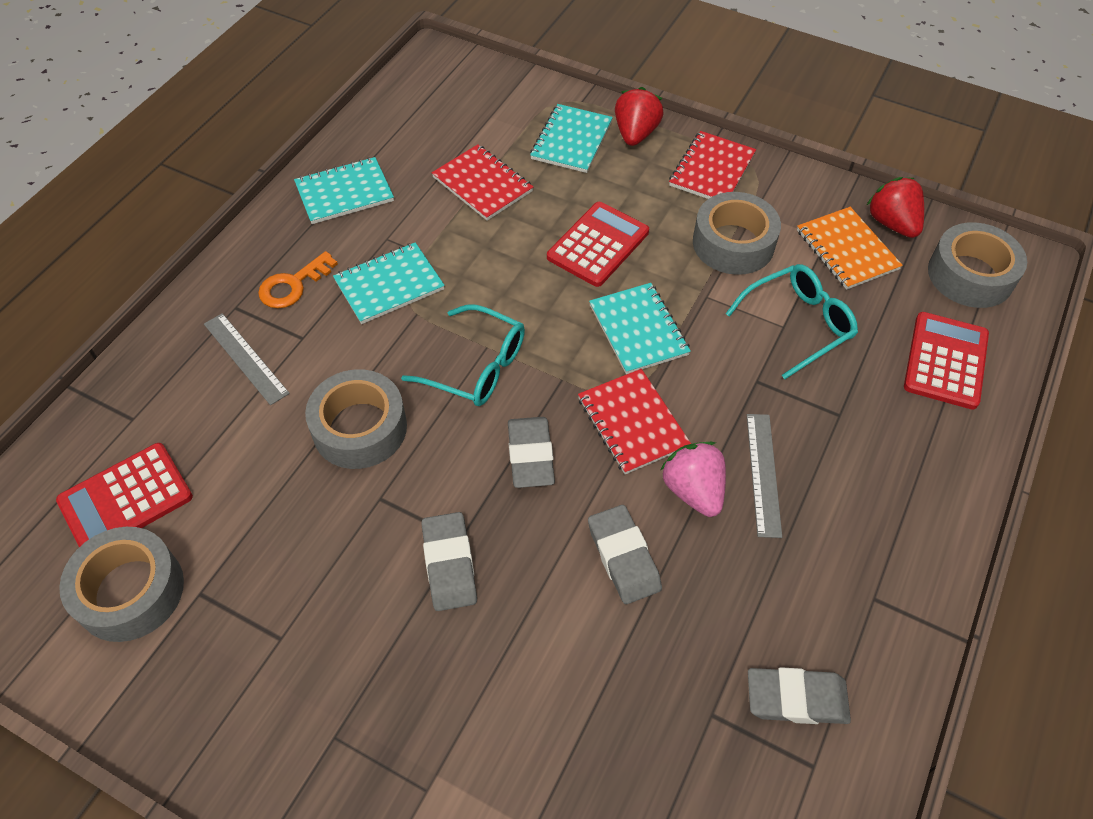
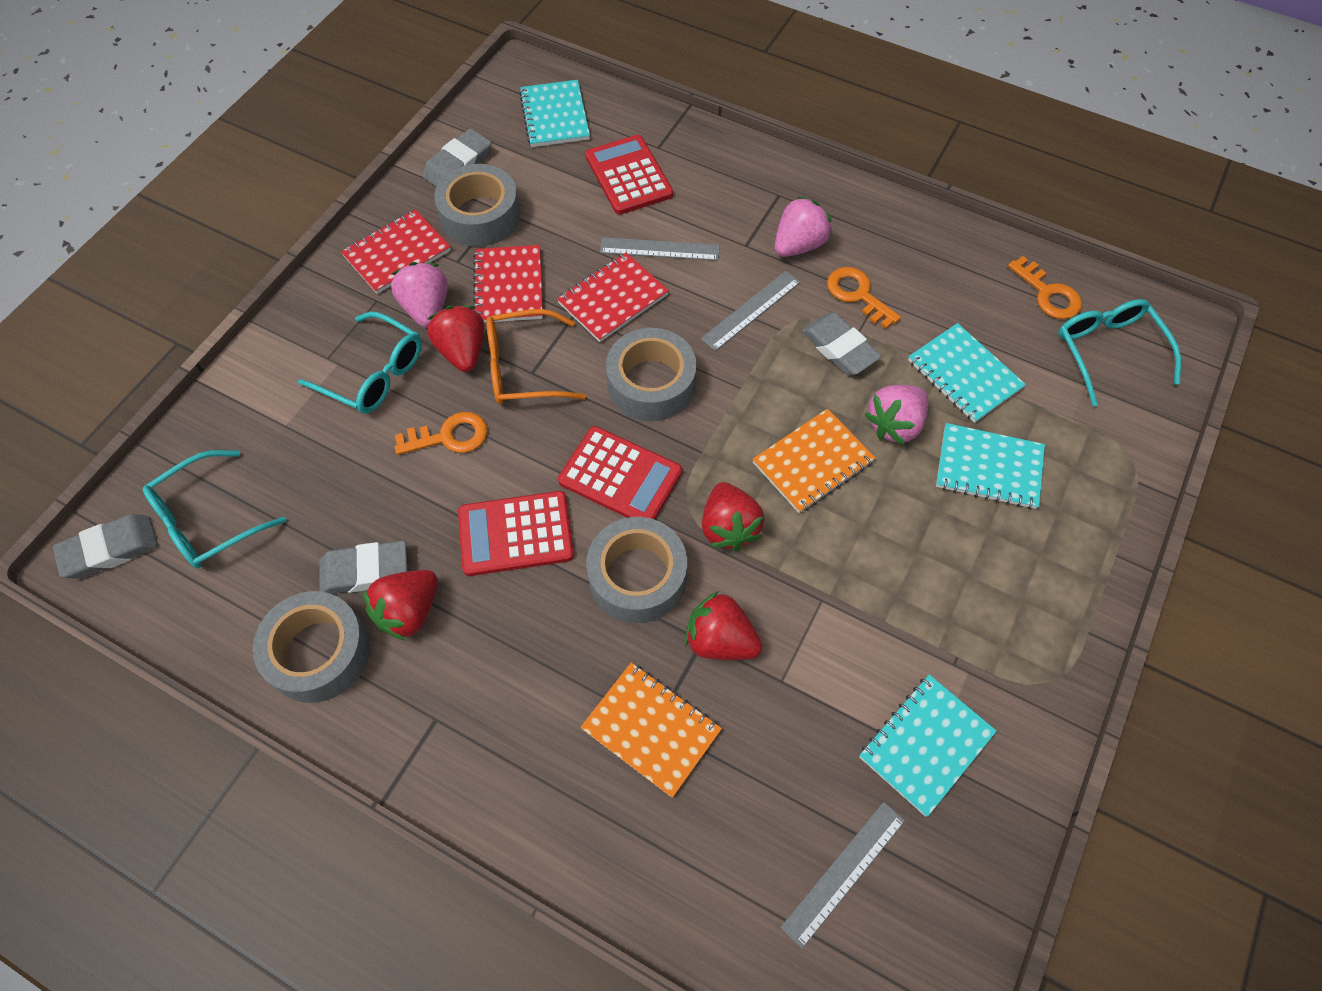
grey ruler: 2 -> 3
orange glasses: 0 -> 1
orange key: 1 -> 3
orange notebook: 1 -> 2
pink strawberry: 1 -> 3
red strawberry: 2 -> 4
turquoise glasses: 2 -> 3

